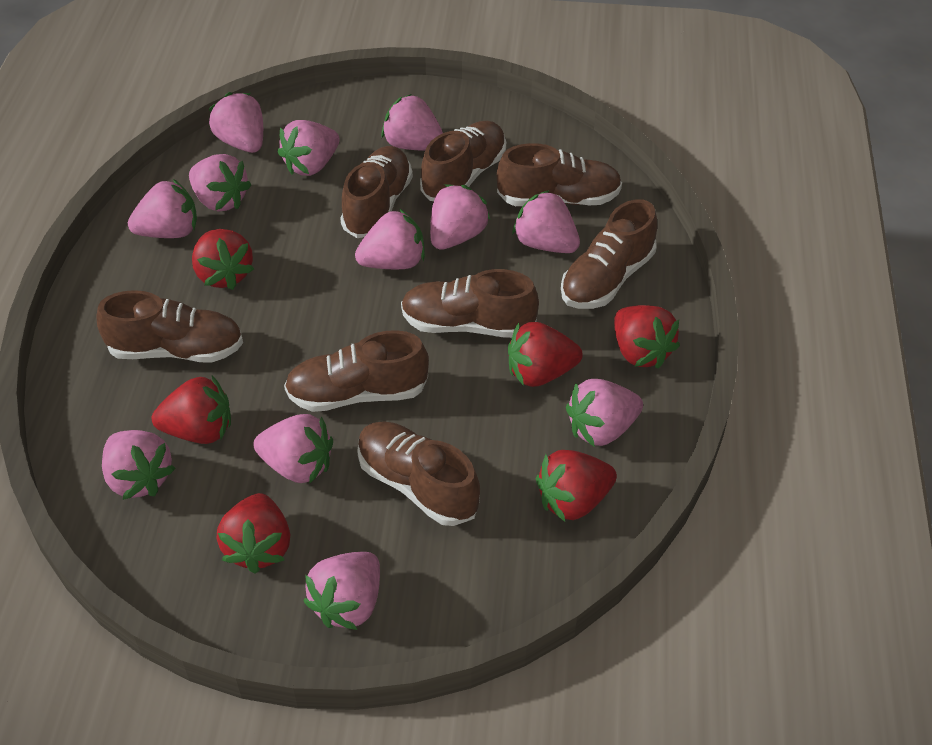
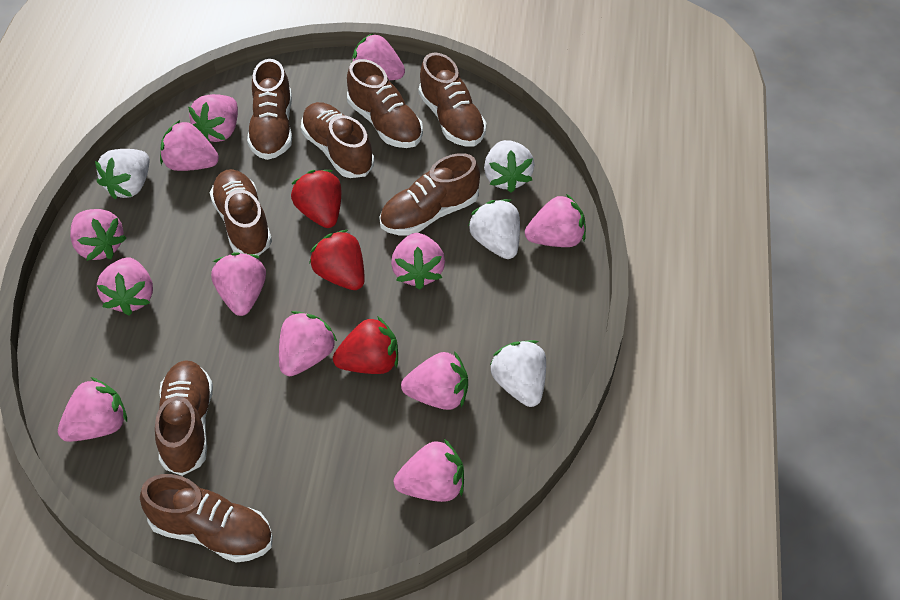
red strawberry: 6 -> 3
white strawberry: 0 -> 4

